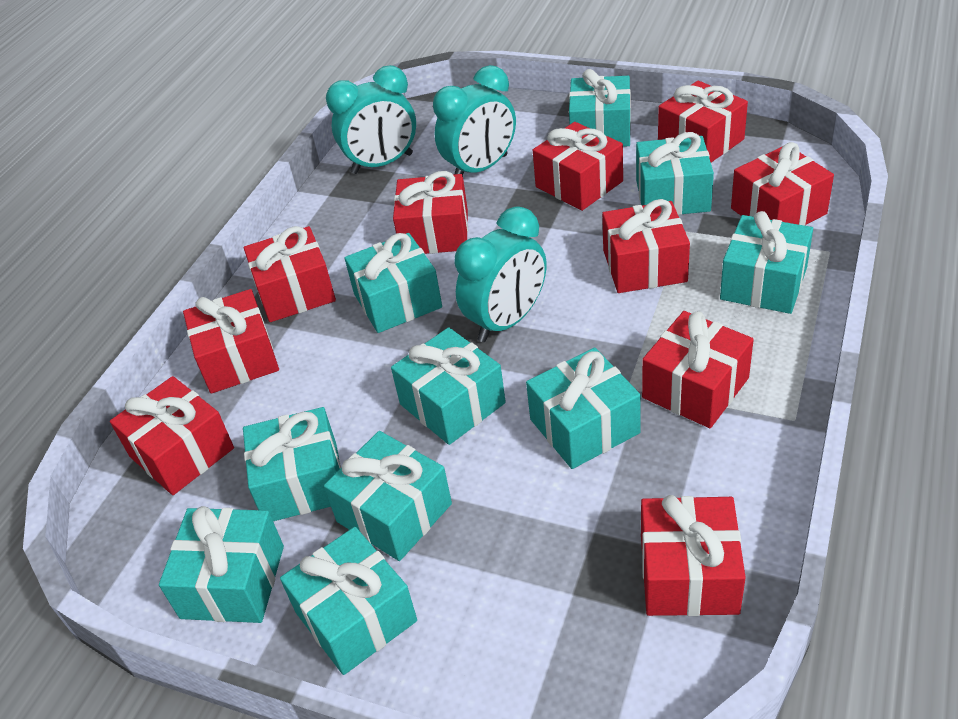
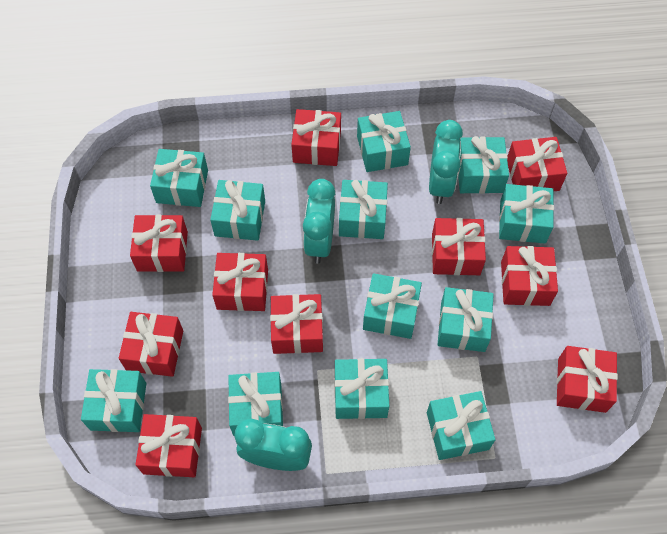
turquoise gift: 10 -> 12

